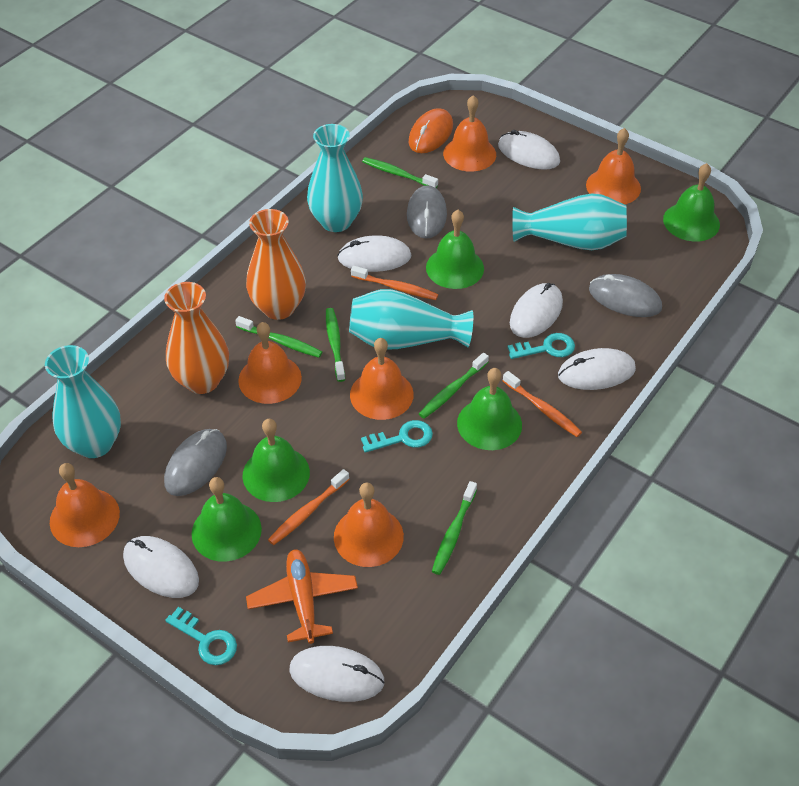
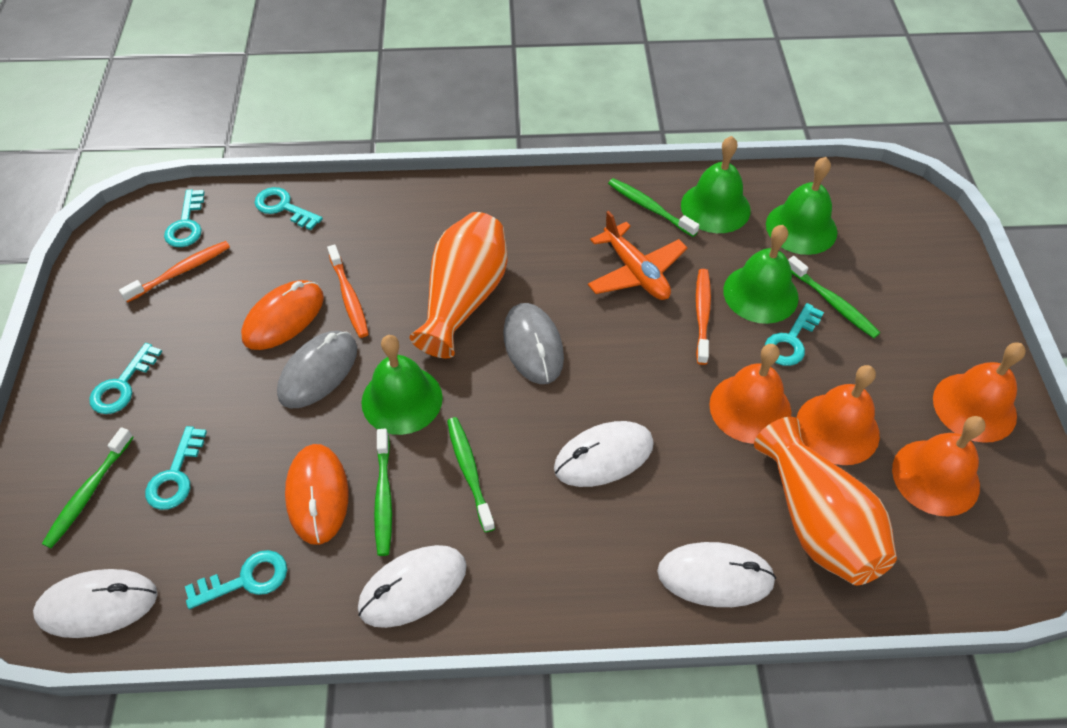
green bell: 5 -> 4
grey mouse: 3 -> 2
orange bell: 6 -> 4
orange mouse: 1 -> 2
turquoise key: 3 -> 6
turquoise vase: 4 -> 0
white mouse: 6 -> 4

